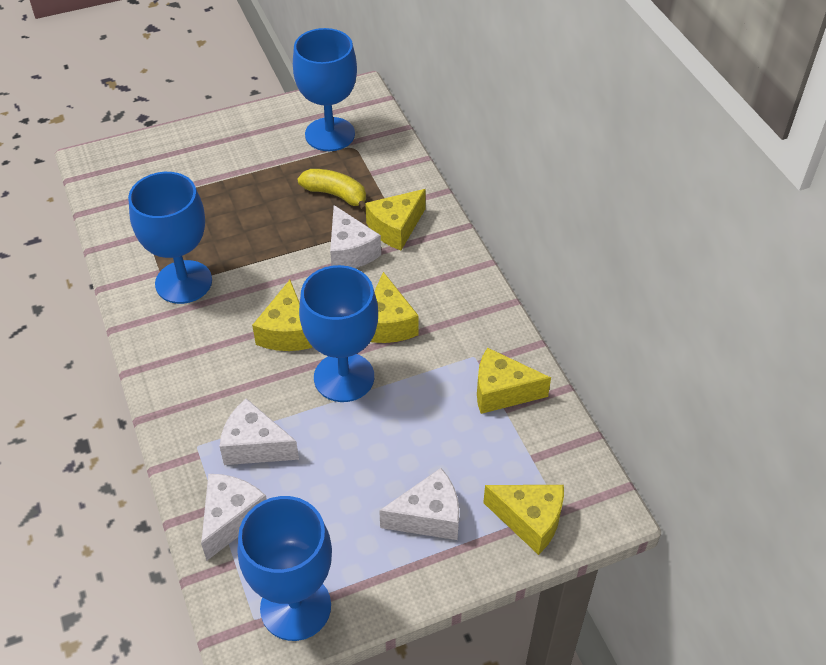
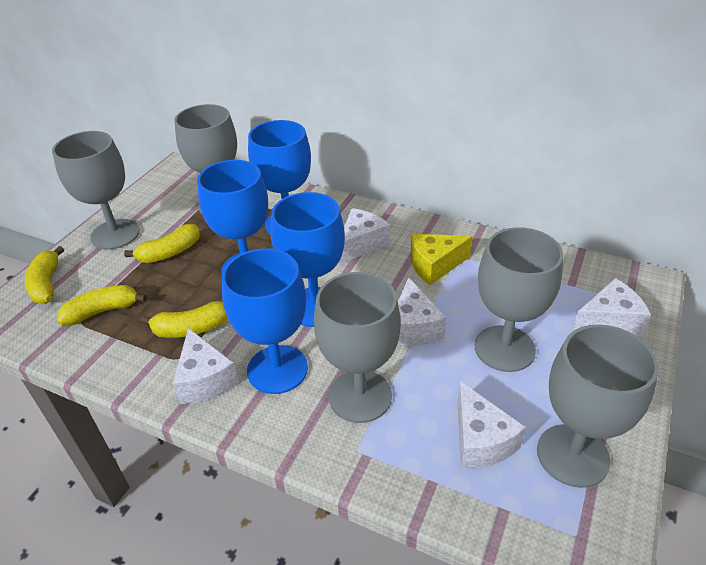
grey goblet: 0 -> 5
white cheese: 4 -> 5
yellow banana: 1 -> 4
yellow cheese: 5 -> 1

